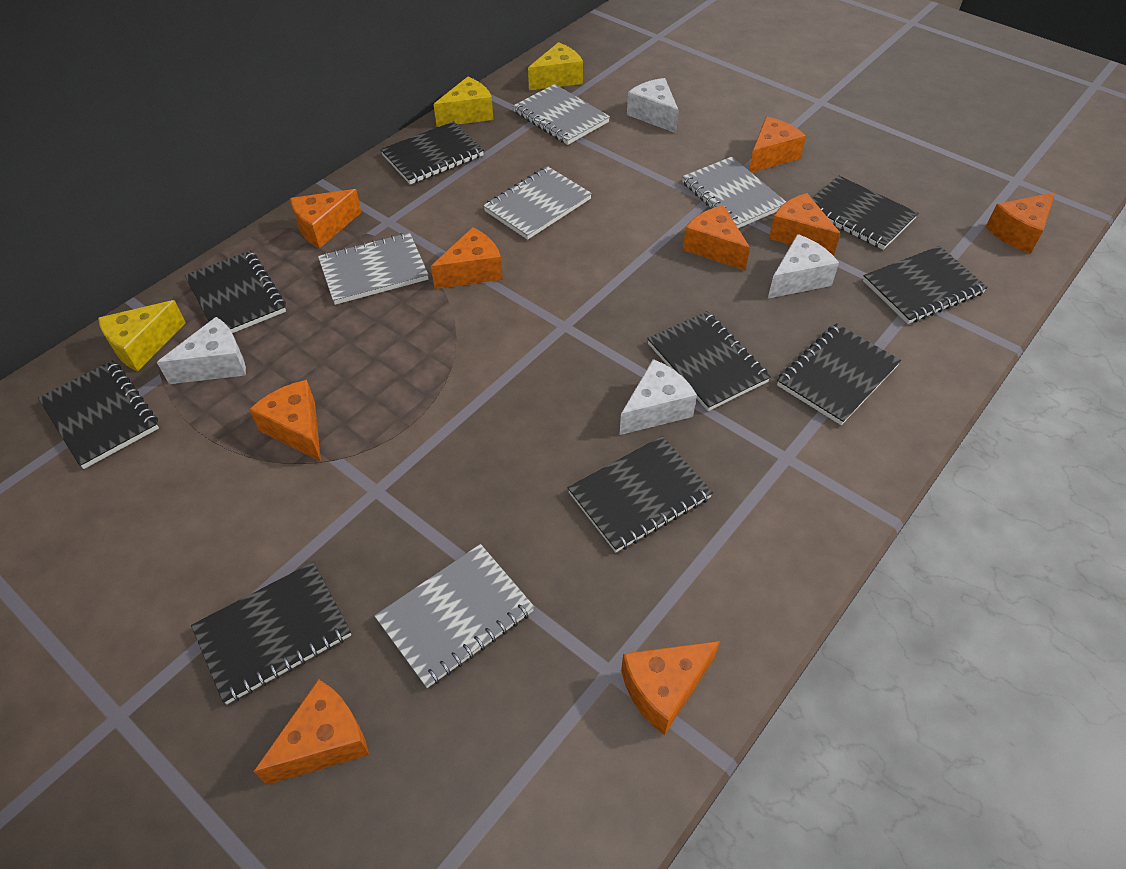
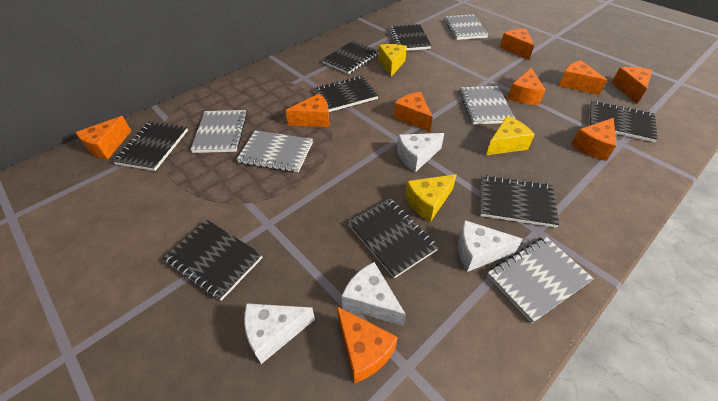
black notebook: 9 -> 8

